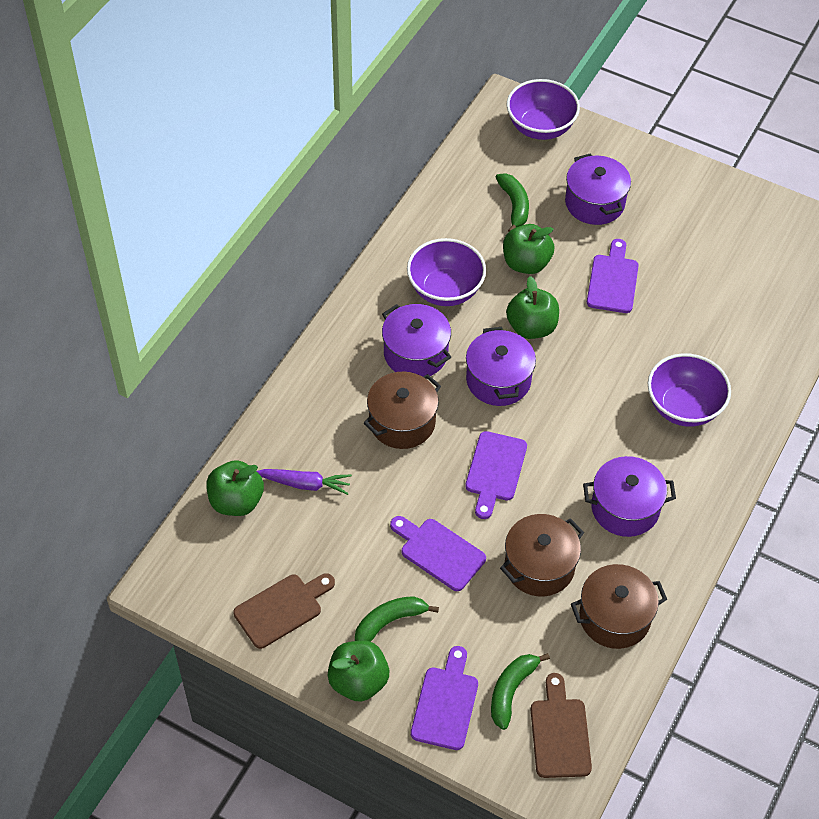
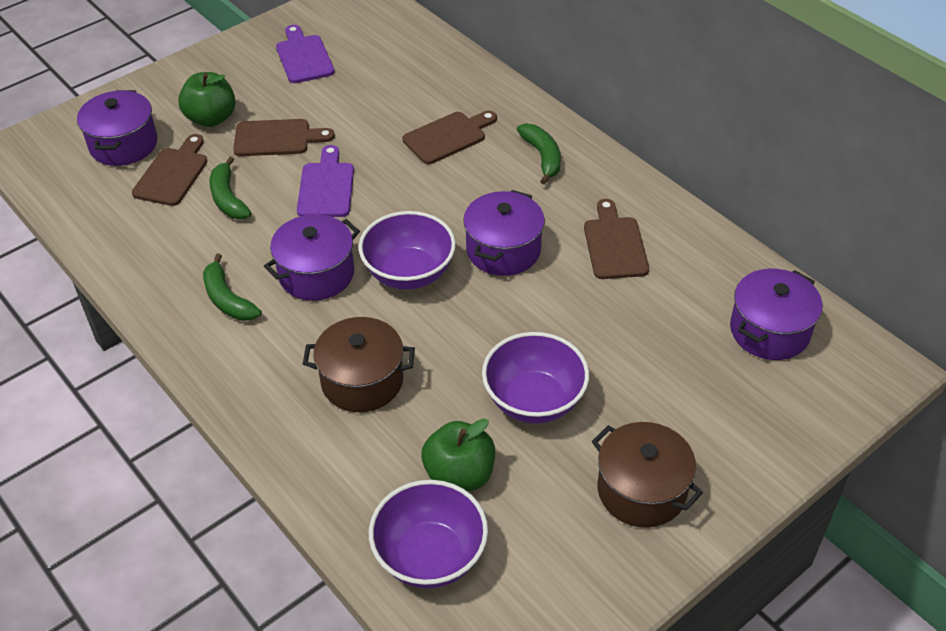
brown cutting board: 2 -> 4
brown pot: 3 -> 2
green apple: 4 -> 2
purple carrot: 1 -> 0
purple cutting board: 4 -> 2

